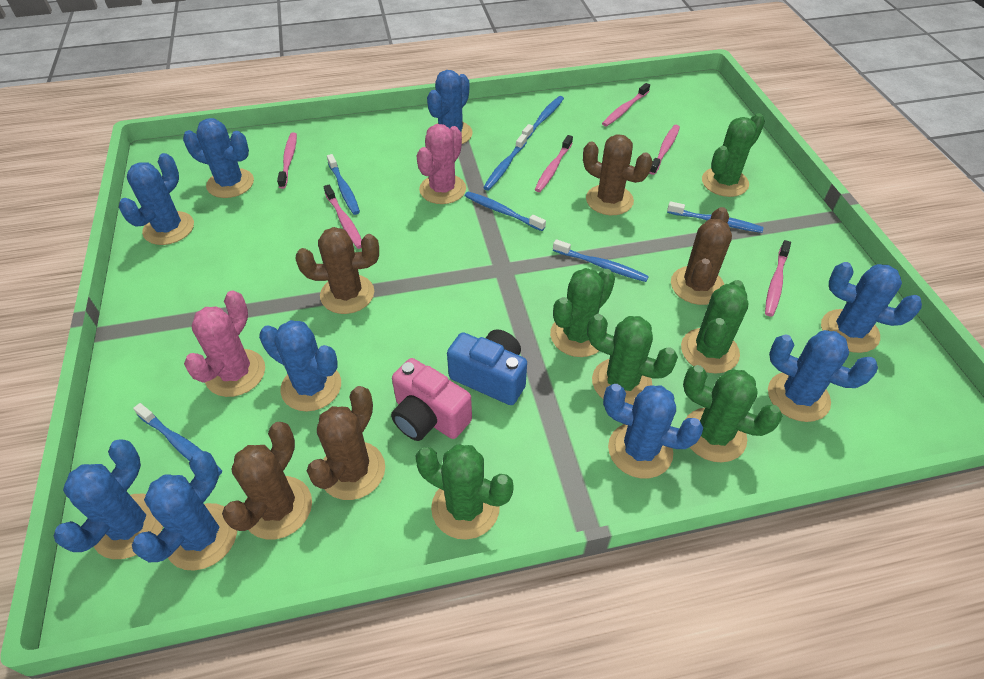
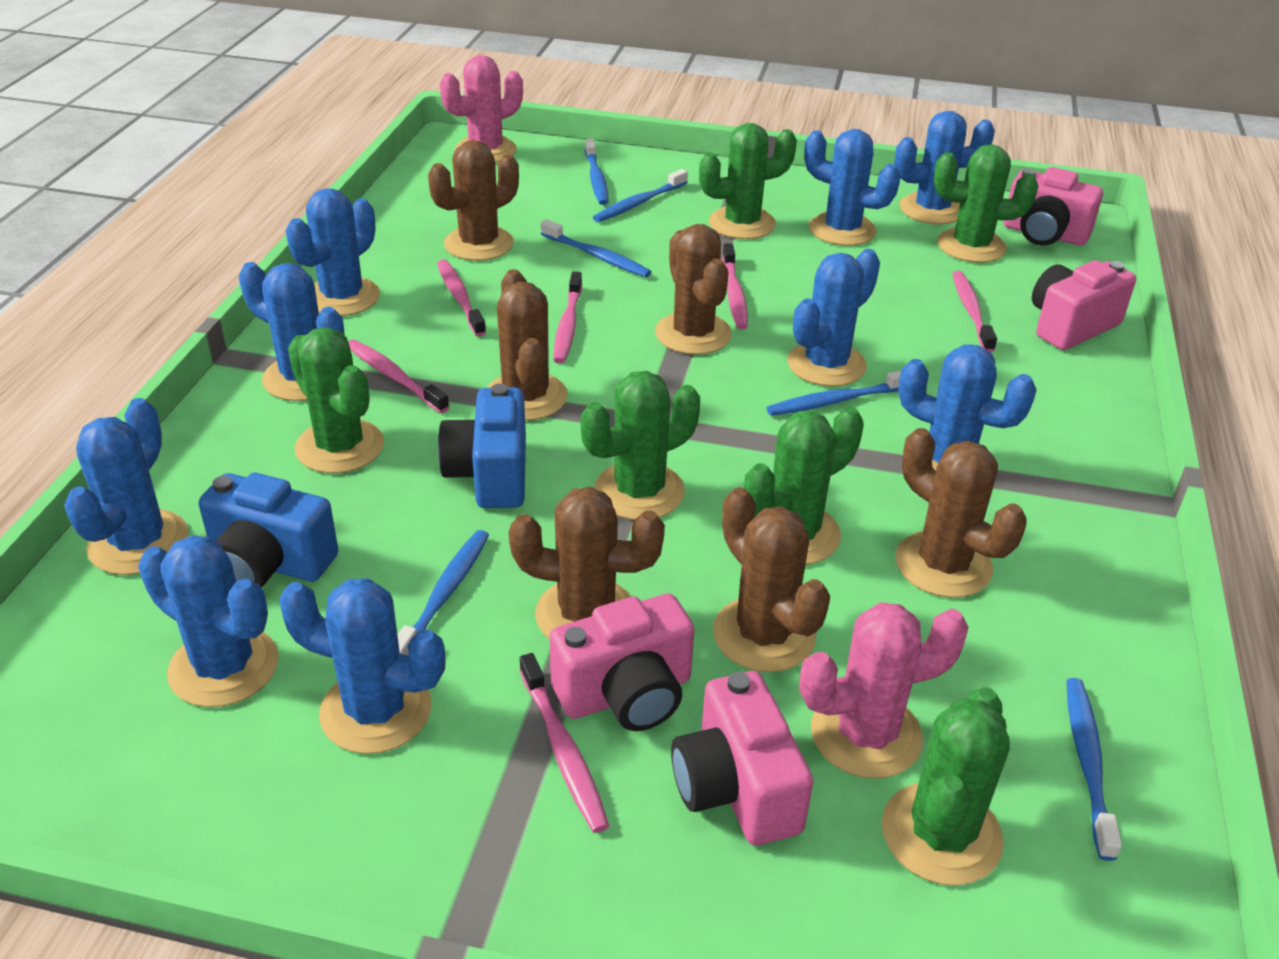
blue camera: 1 -> 2
blue toothbrush: 7 -> 6
brown cactus: 5 -> 6
pink camera: 1 -> 4

